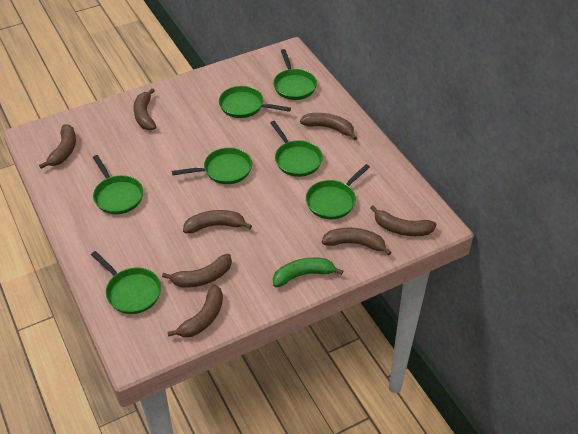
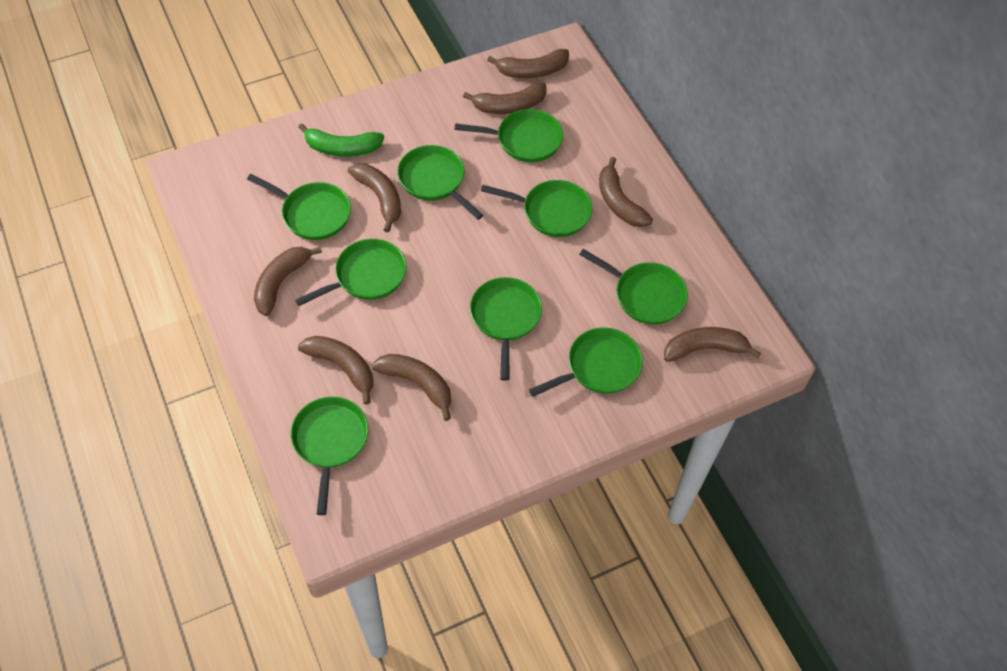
green pan: 7 -> 9

